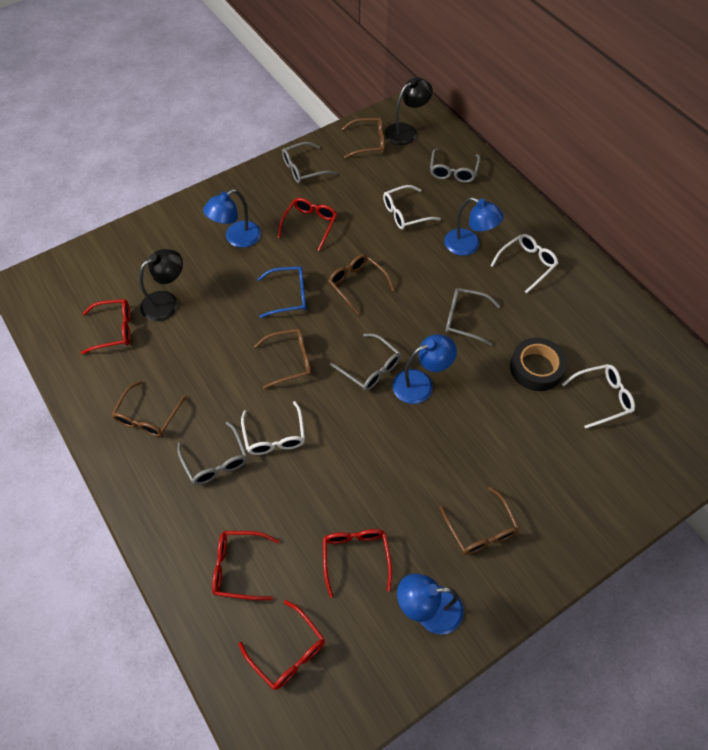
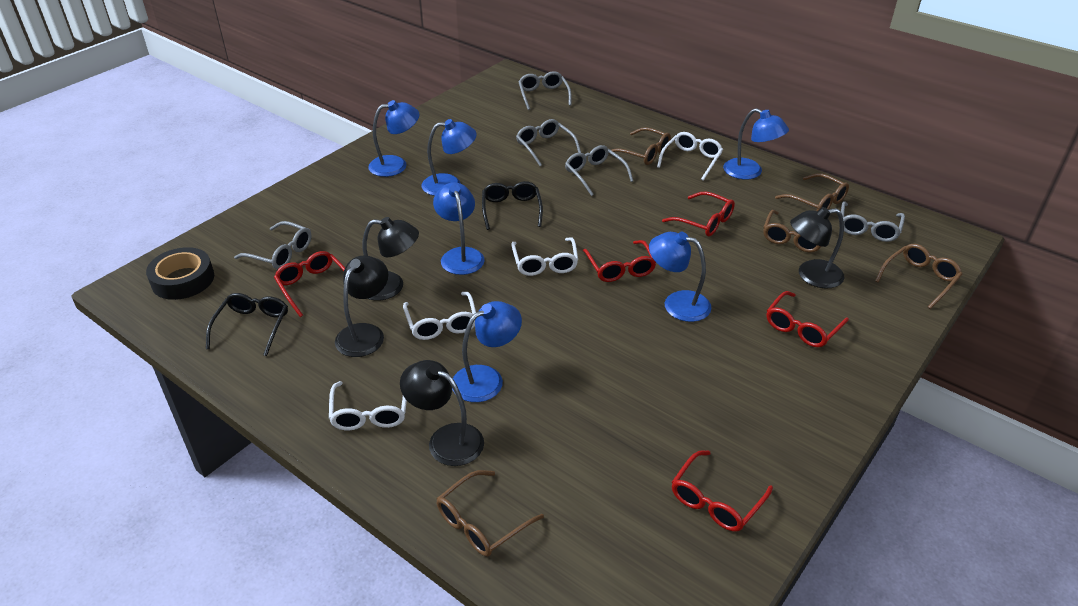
black glasses: 0 -> 2
black lamp: 2 -> 4
blue glasses: 1 -> 0
blue lamp: 4 -> 6

